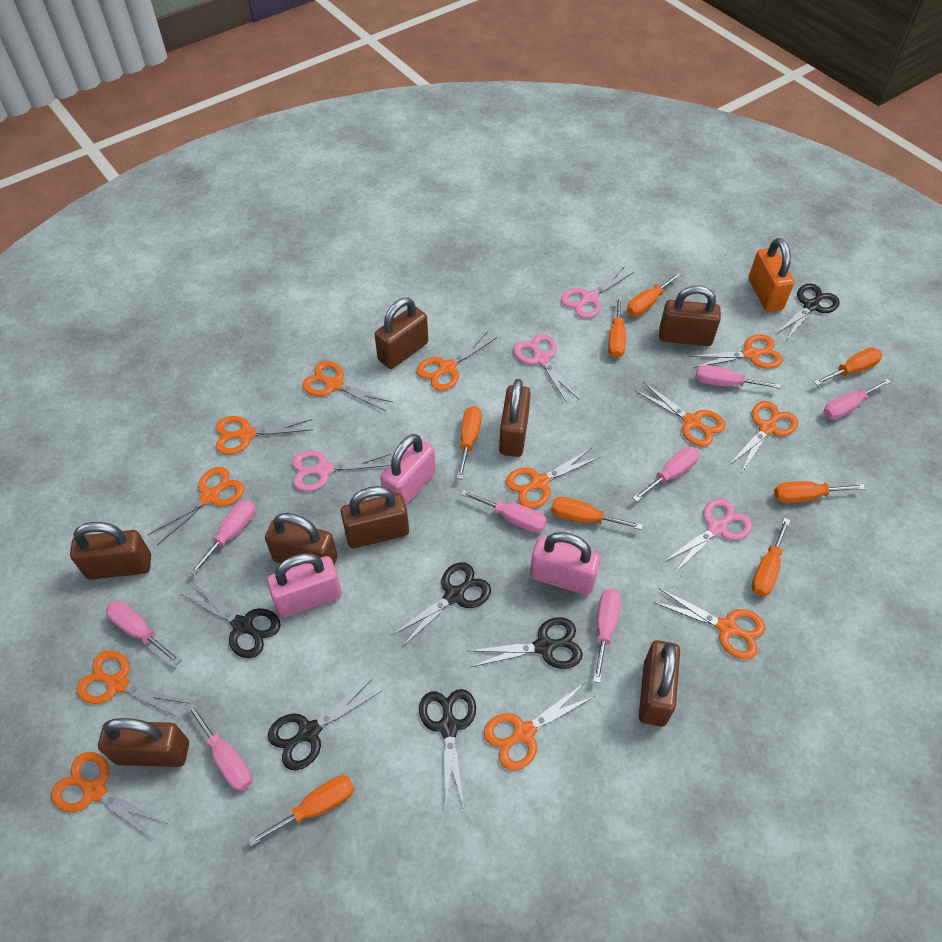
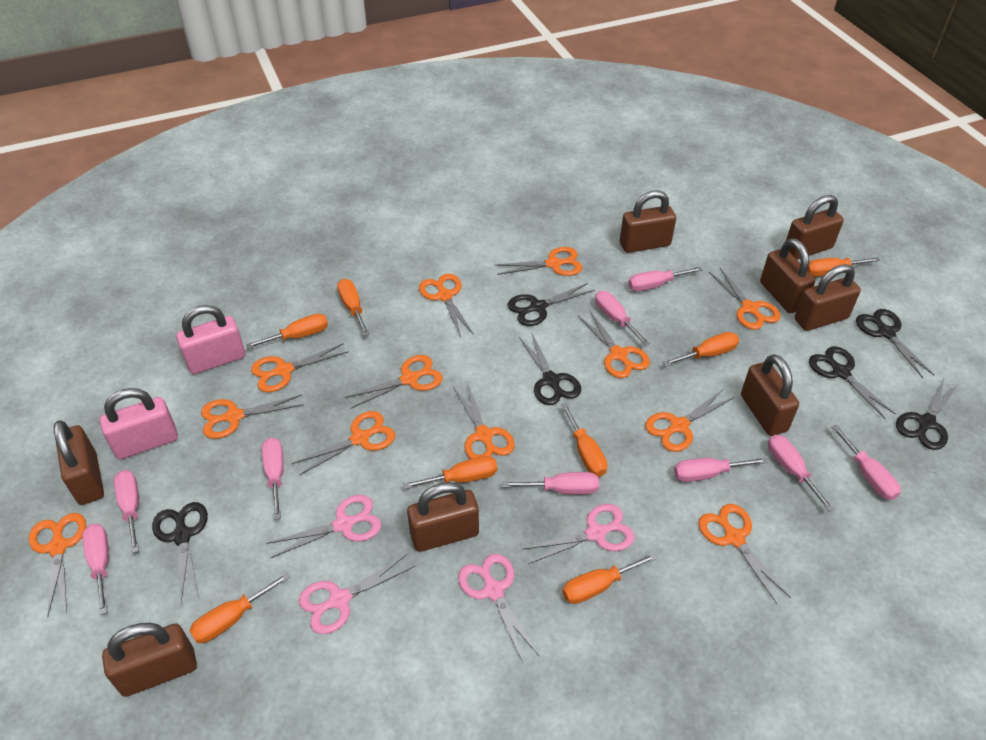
orange padlock: 1 -> 0
pink padlock: 3 -> 2
pink screwdriver: 8 -> 9

